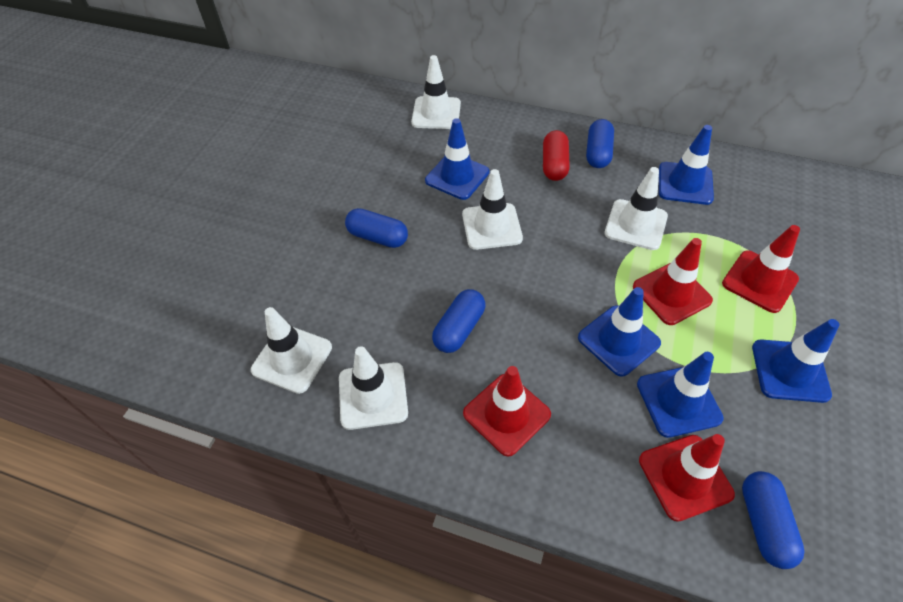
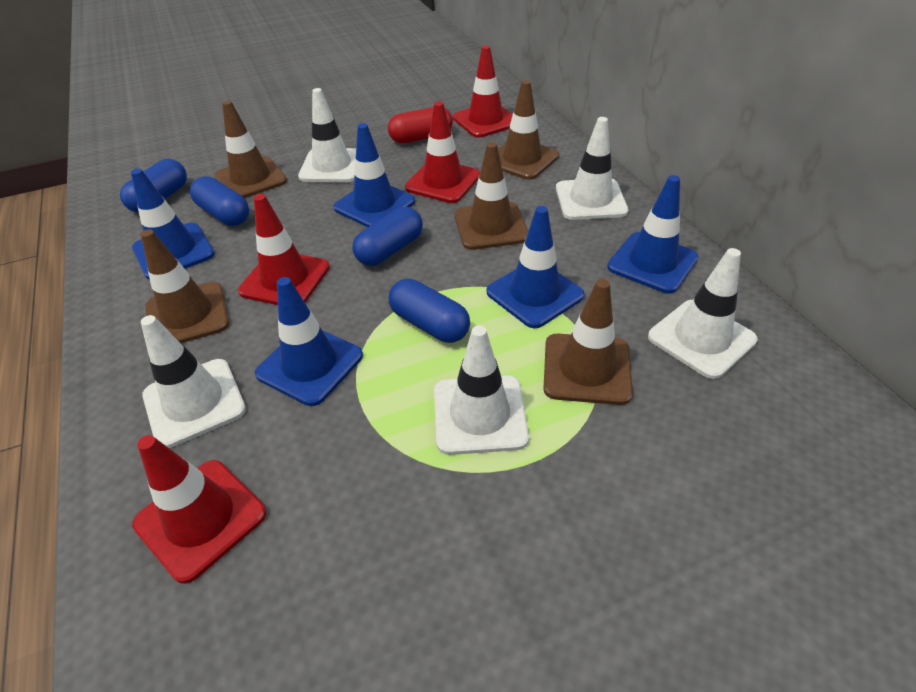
brown traffic cone: 0 -> 5

